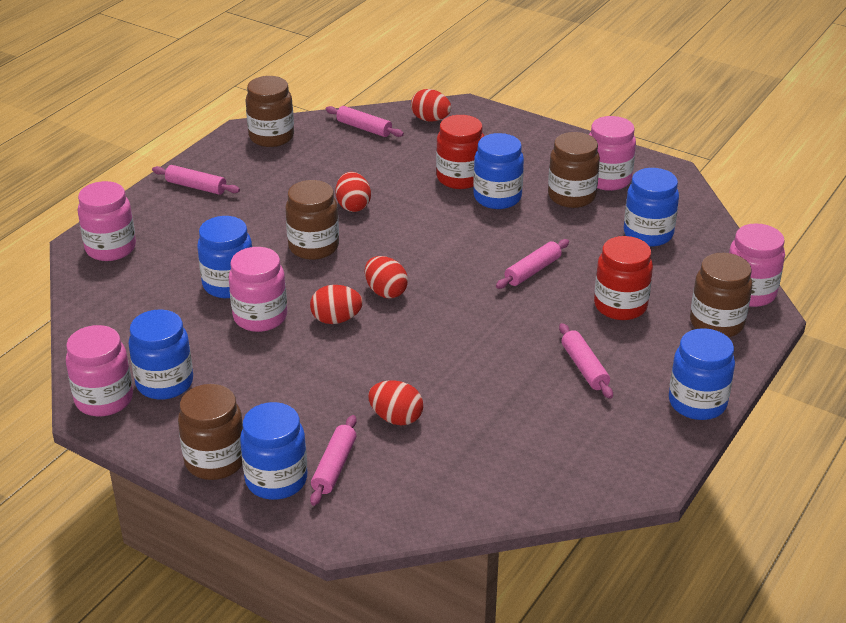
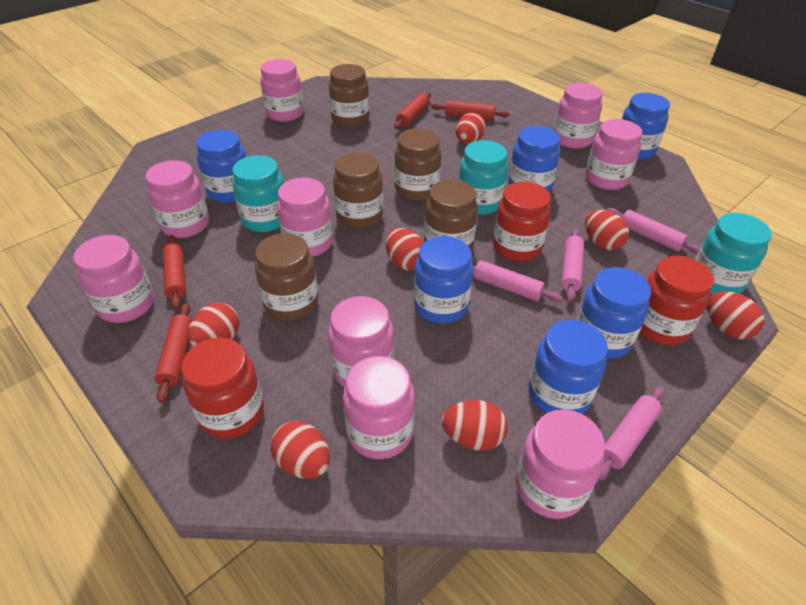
pink jar: 5 -> 9
pink rolling pin: 5 -> 4
red egg: 5 -> 7
red jar: 2 -> 3
red rolling pin: 0 -> 4
turquoise jar: 0 -> 3

